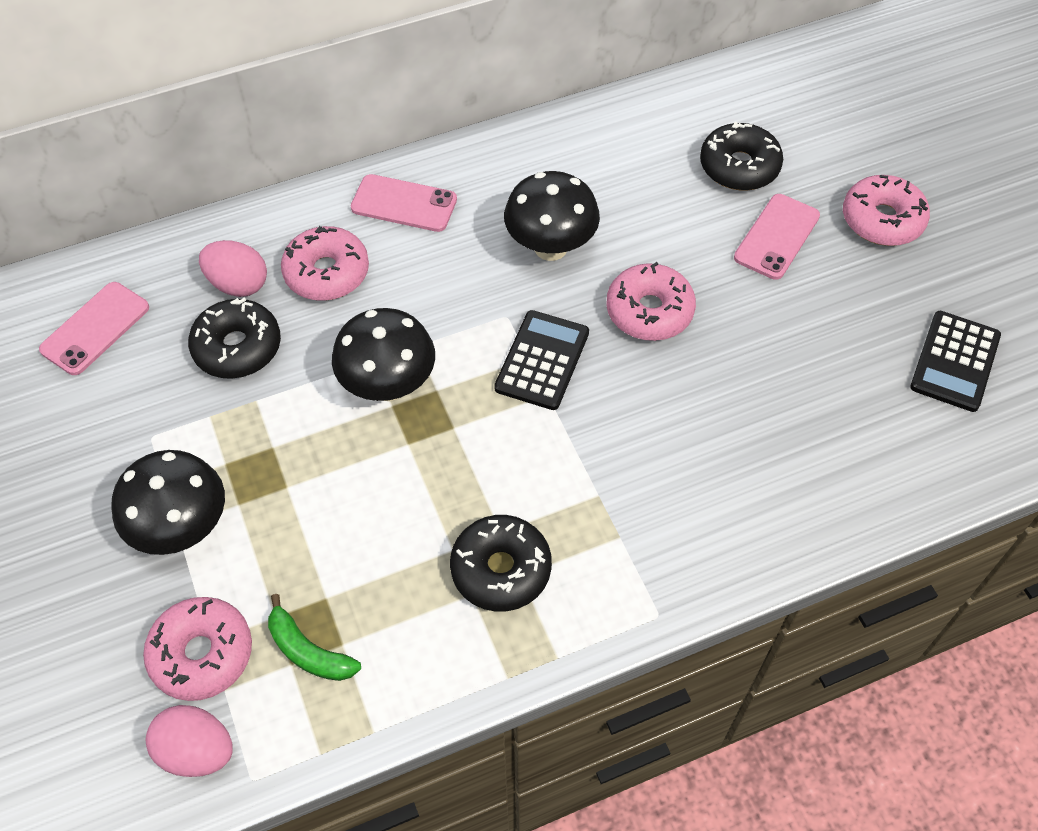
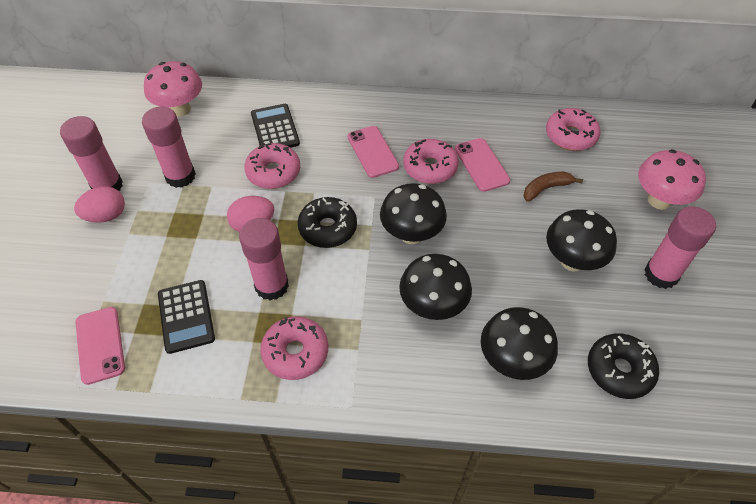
black donut: 3 -> 2
black mushroom: 3 -> 4
brown banana: 0 -> 1
green banana: 1 -> 0
pink glue stick: 0 -> 4
pink mushroom: 0 -> 2

